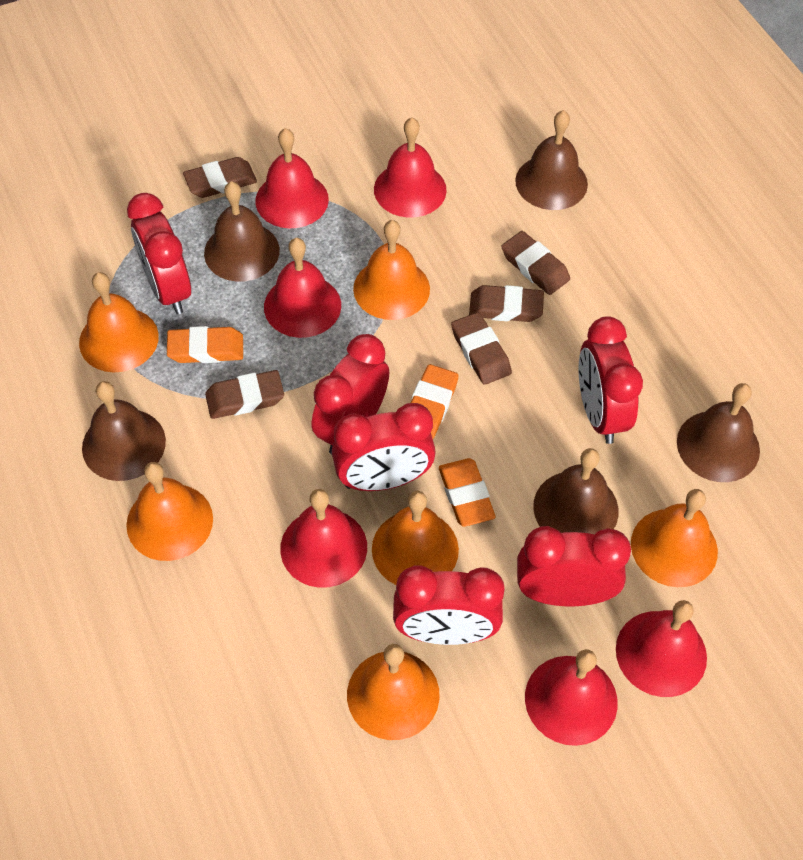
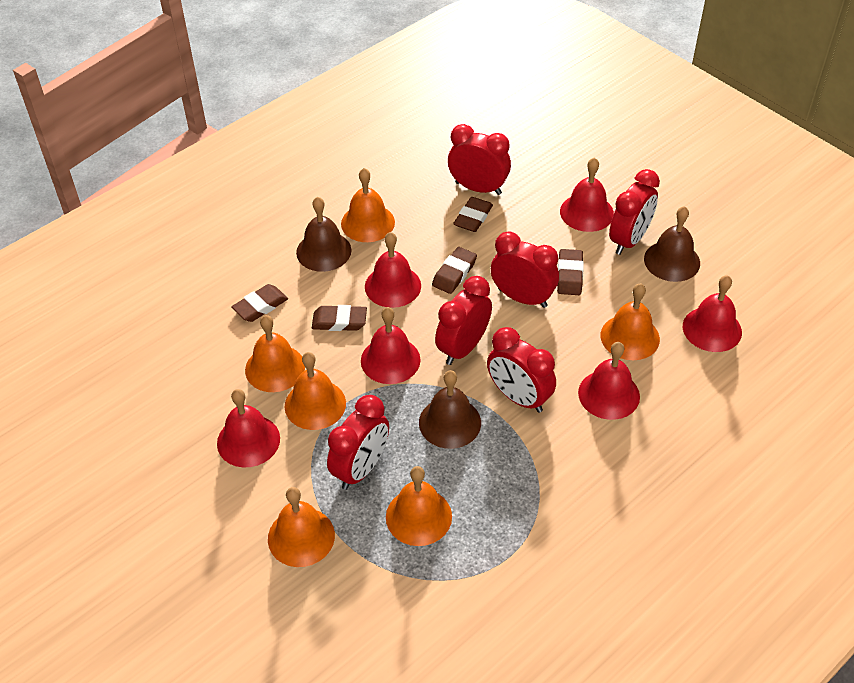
brown bell: 5 -> 3
orange eraser: 3 -> 0

